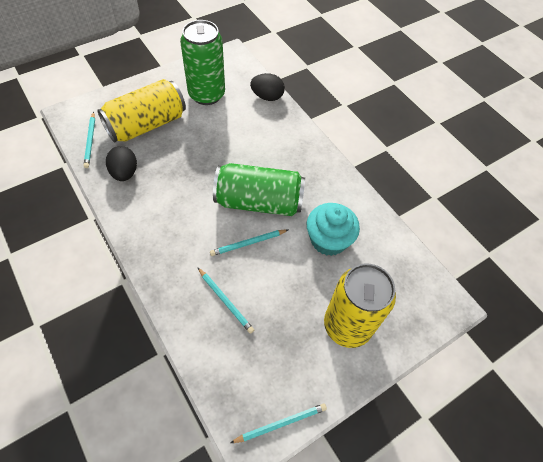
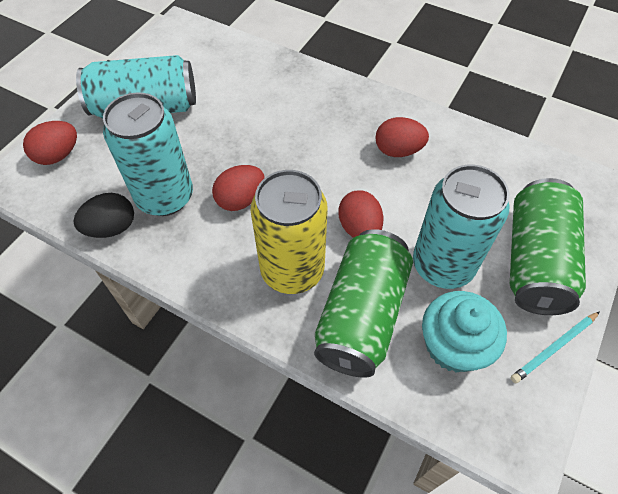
black egg: 2 -> 1
red egg: 0 -> 4
turquoise can: 0 -> 3
turquoise pencil: 4 -> 1
yellow can: 2 -> 1

